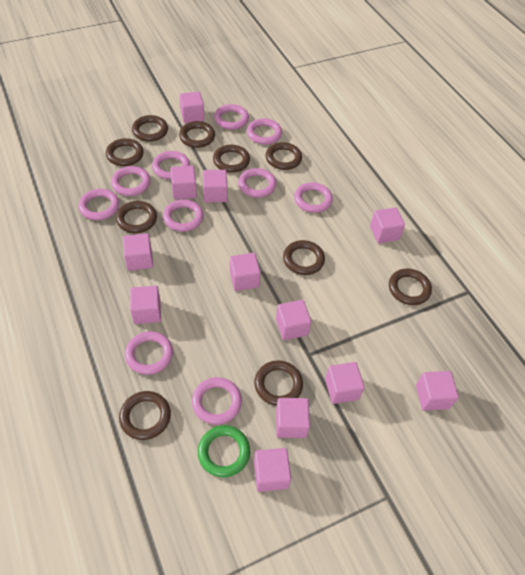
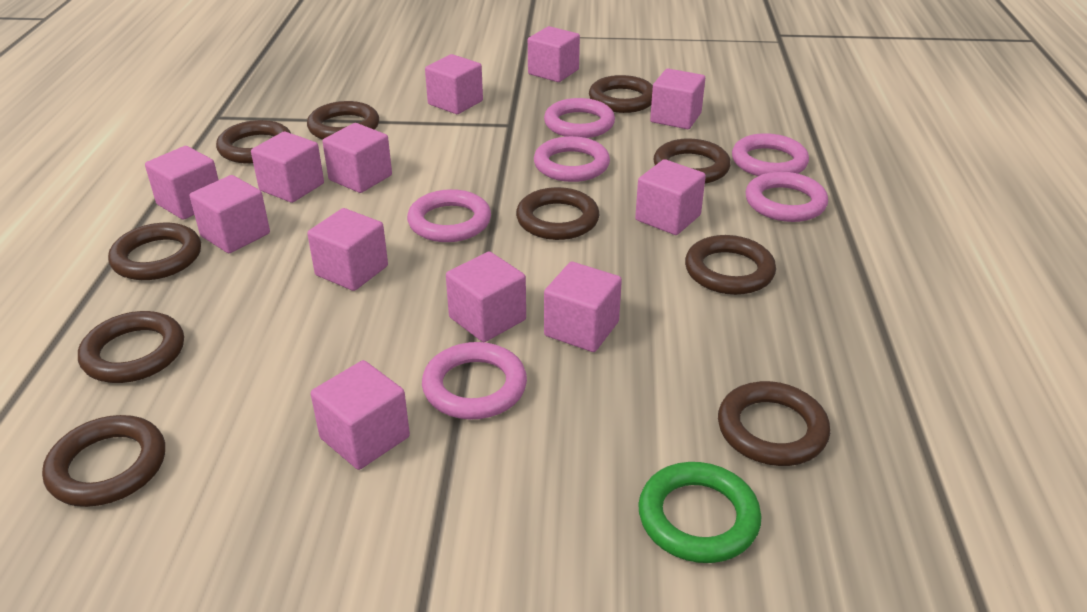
pink ring: 10 -> 6

